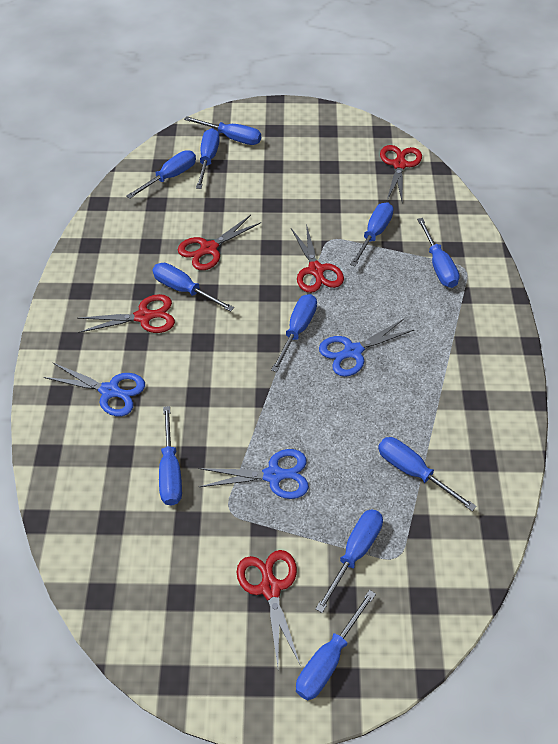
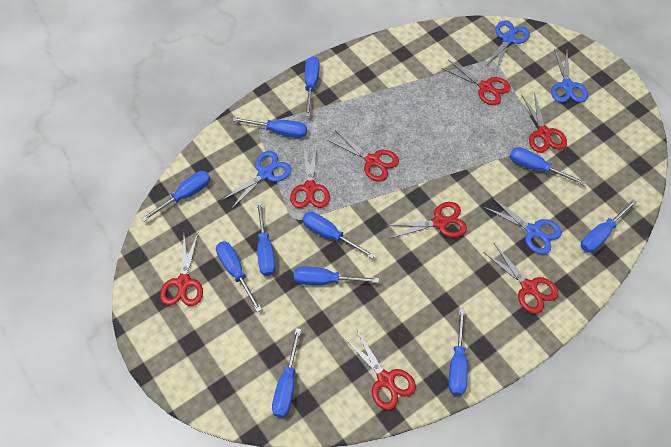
blue scissors: 3 -> 4
red scissors: 5 -> 8

